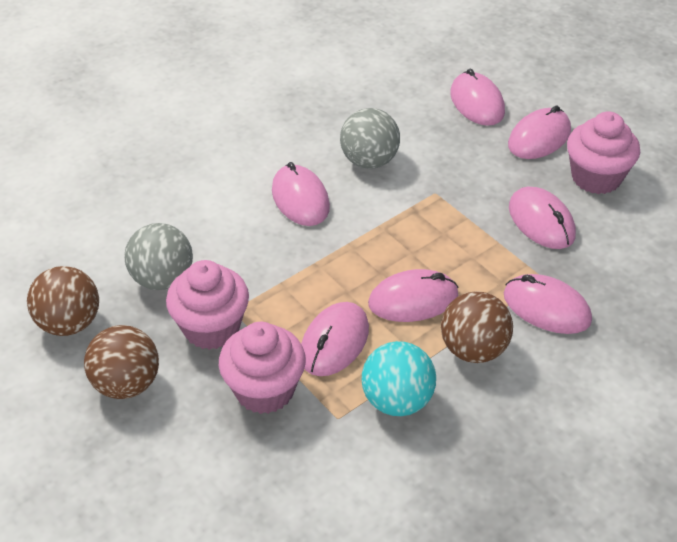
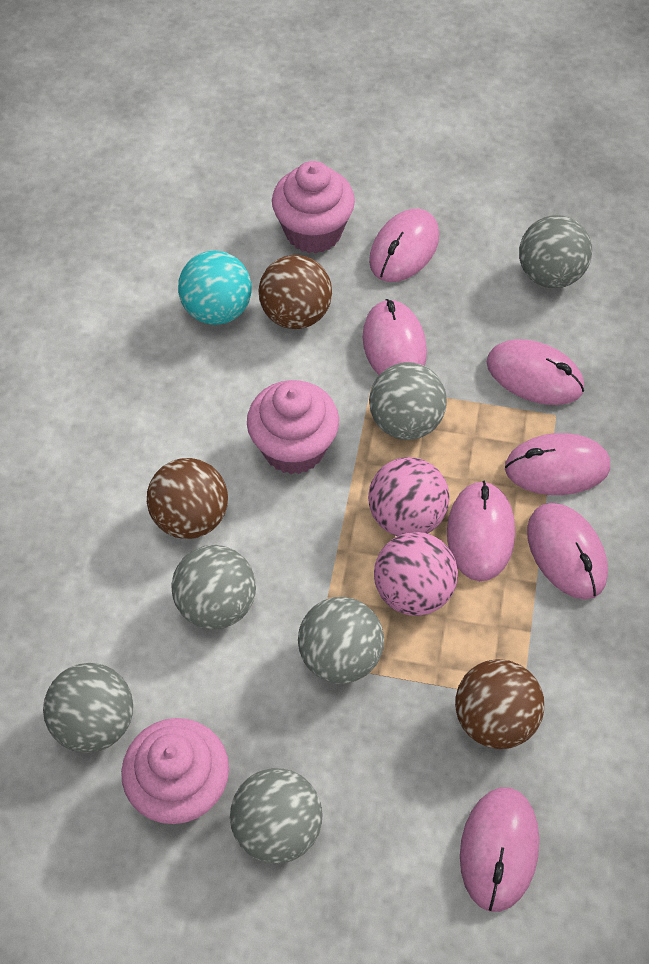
grey ball: 2 -> 6
pink ball: 0 -> 2

